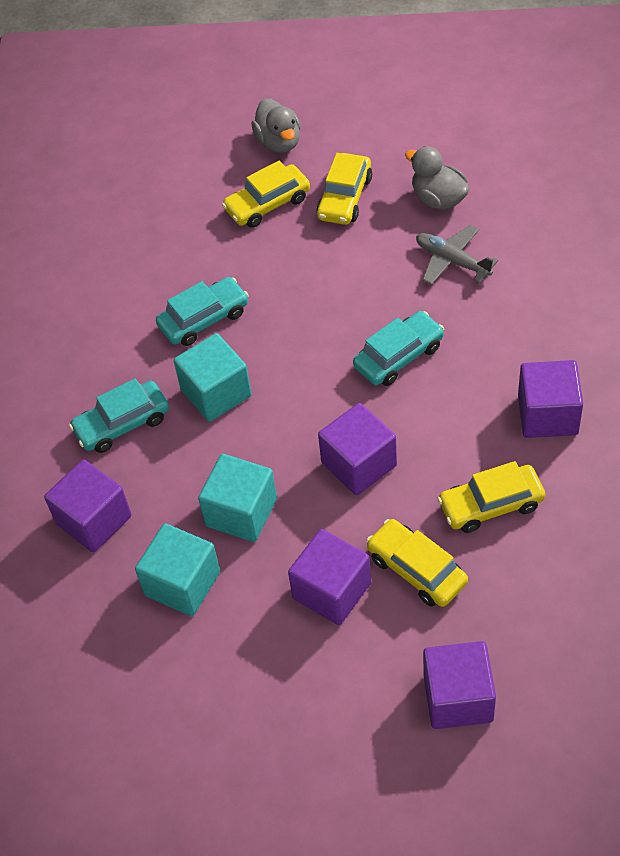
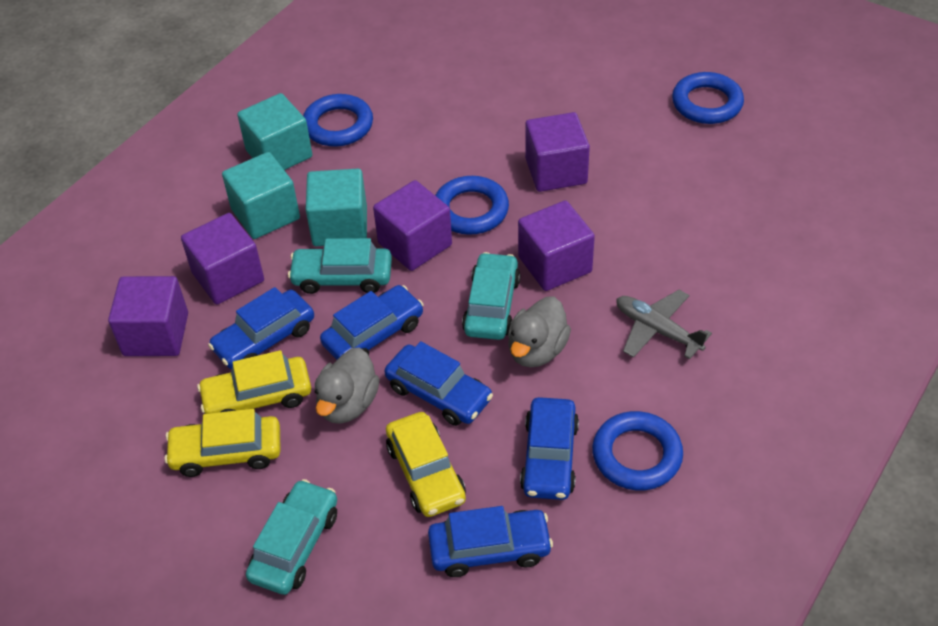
blue car: 0 -> 5
blue ring: 0 -> 4
yellow car: 4 -> 3

